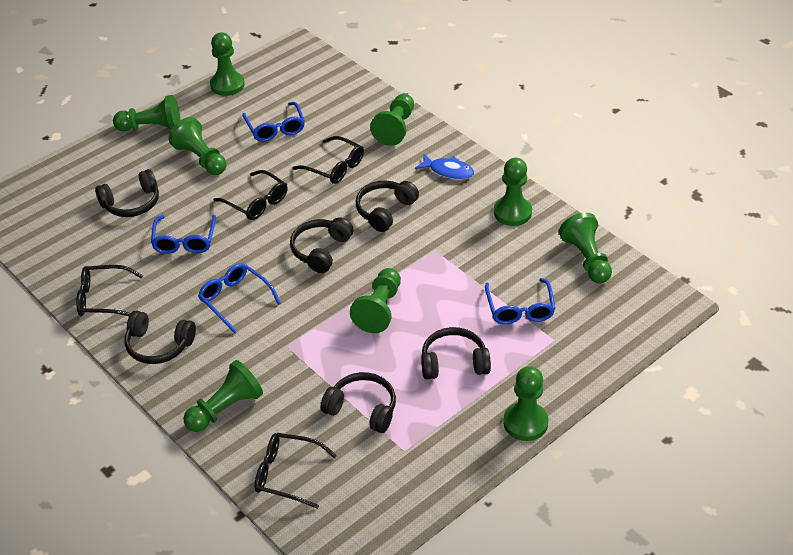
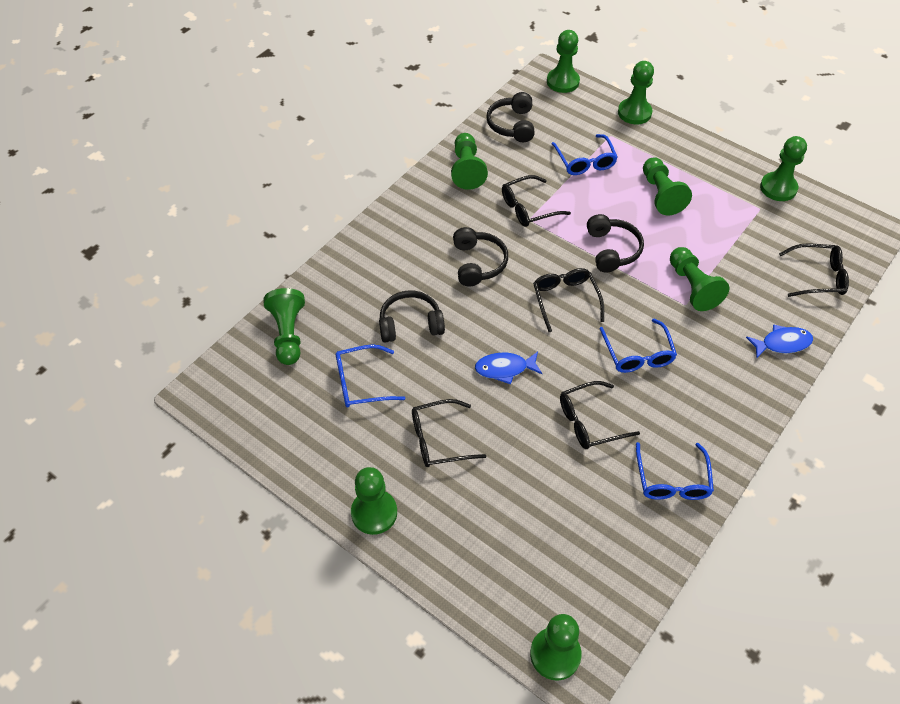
black glasses: 4 -> 5
black headphones: 6 -> 4
blue fish: 1 -> 2

